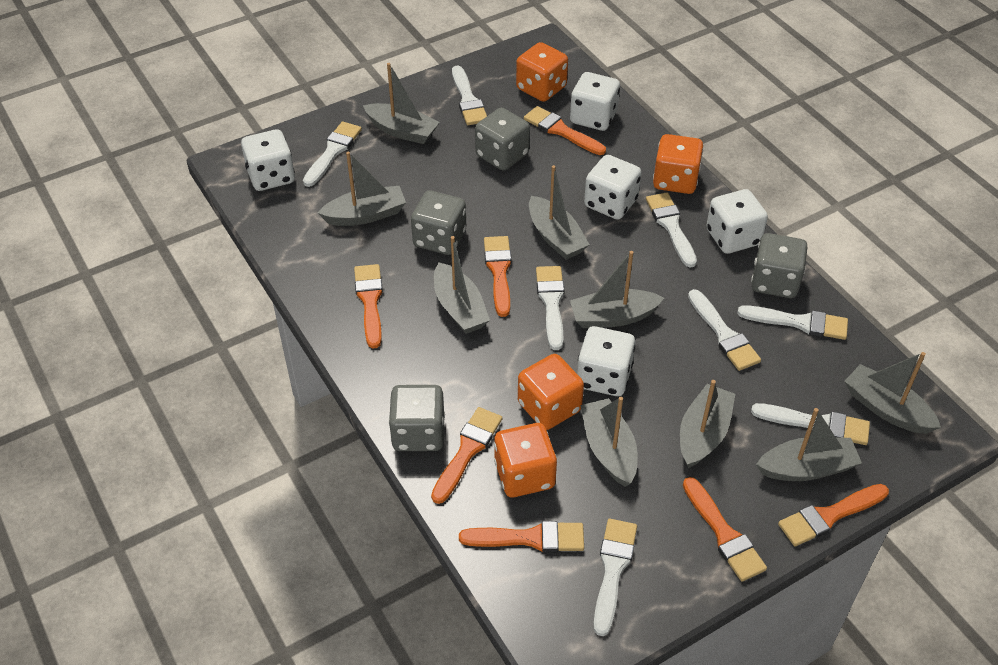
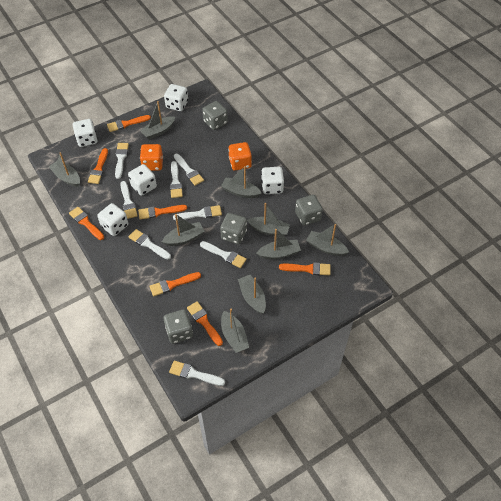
orange dice: 4 -> 2

